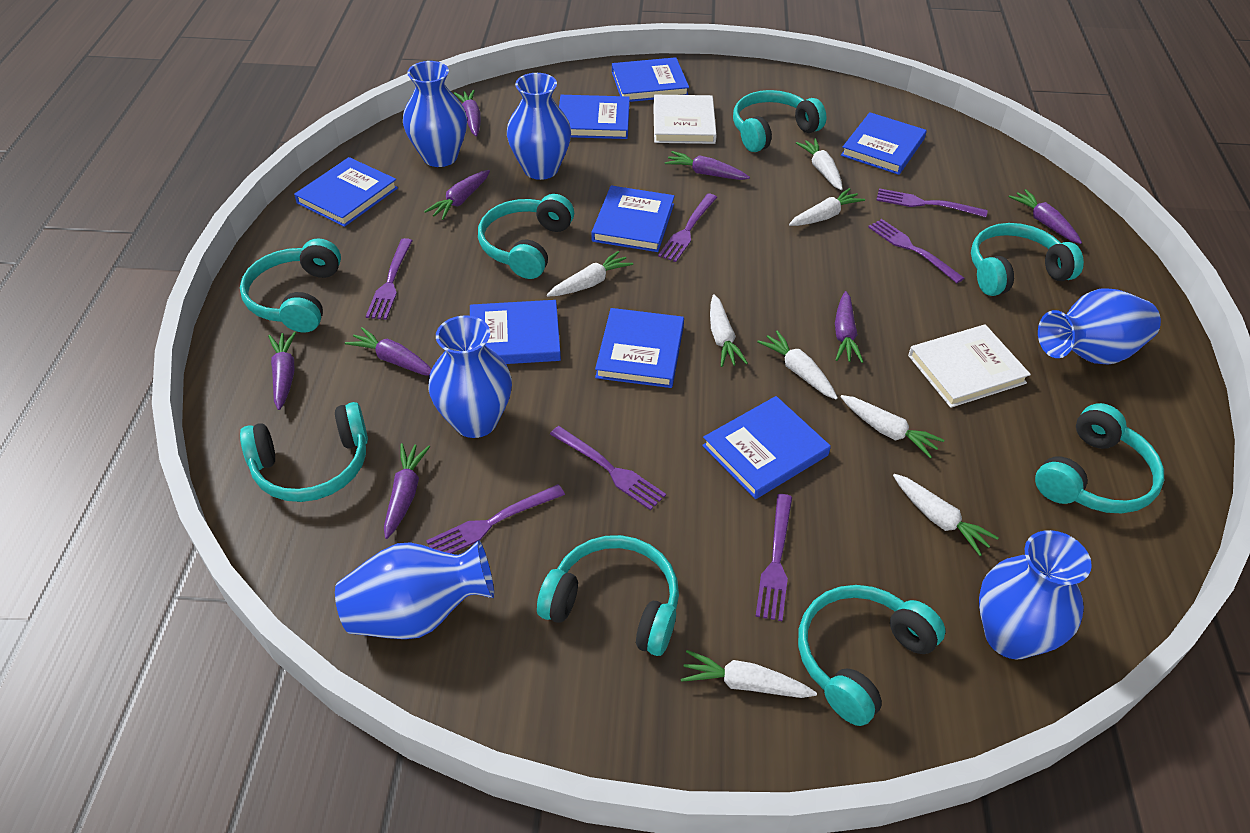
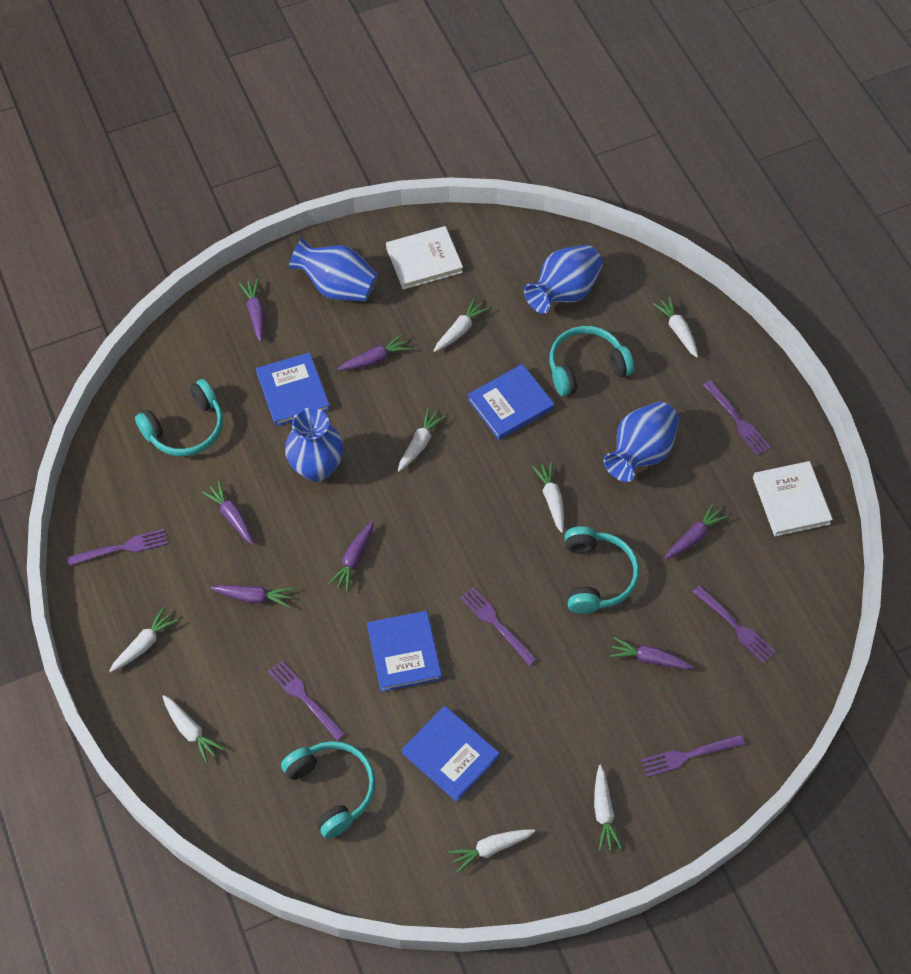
blue book: 8 -> 4
blue vase: 6 -> 4
purple carrot: 8 -> 7
purple fork: 7 -> 6
turquoise headphones: 8 -> 4

